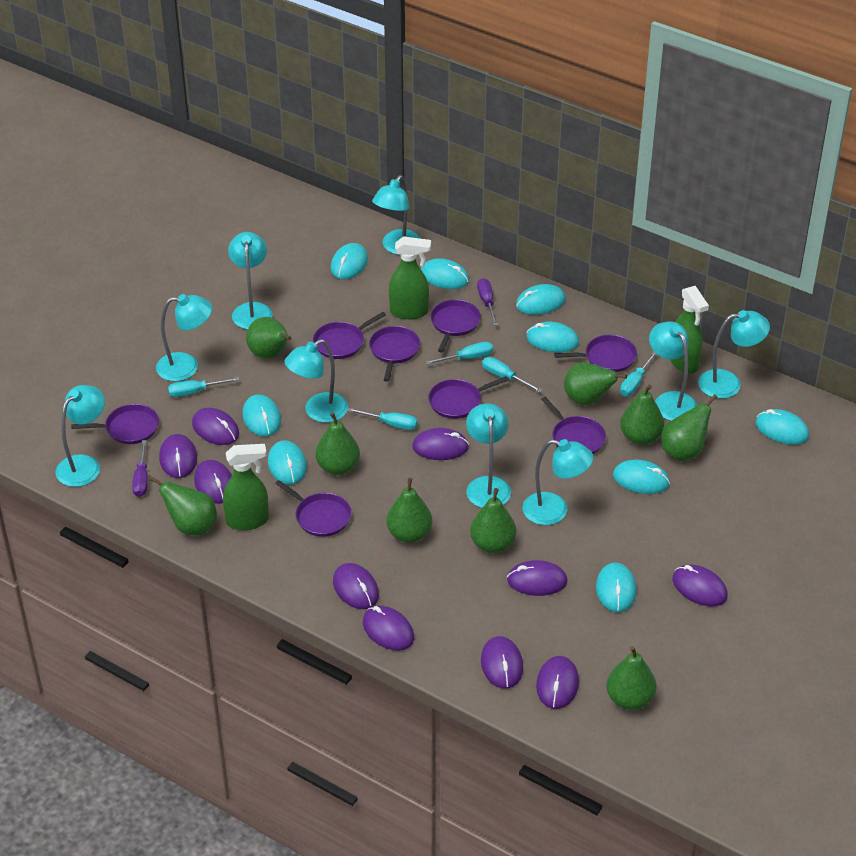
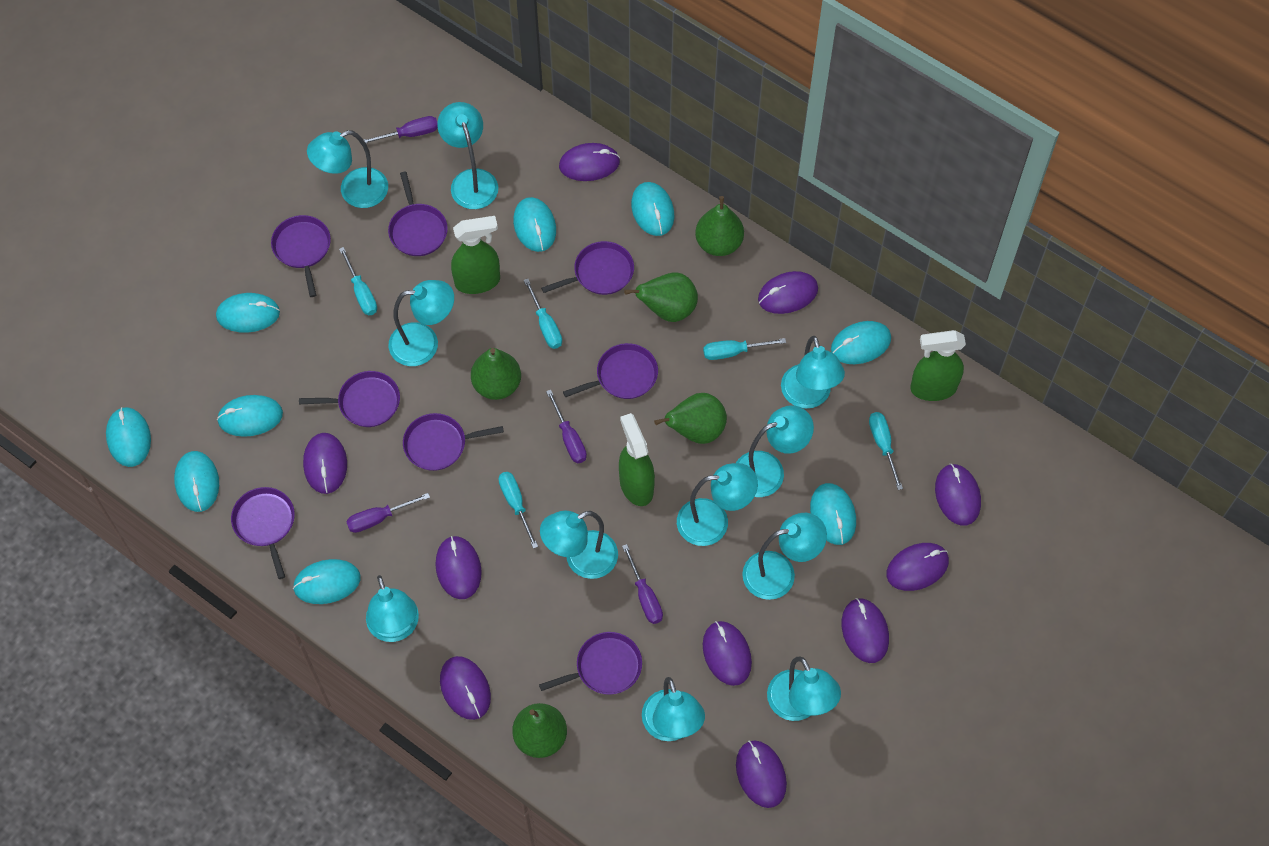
green pear: 9 -> 5
purple screwdriver: 2 -> 4
turquoise lamp: 9 -> 11

